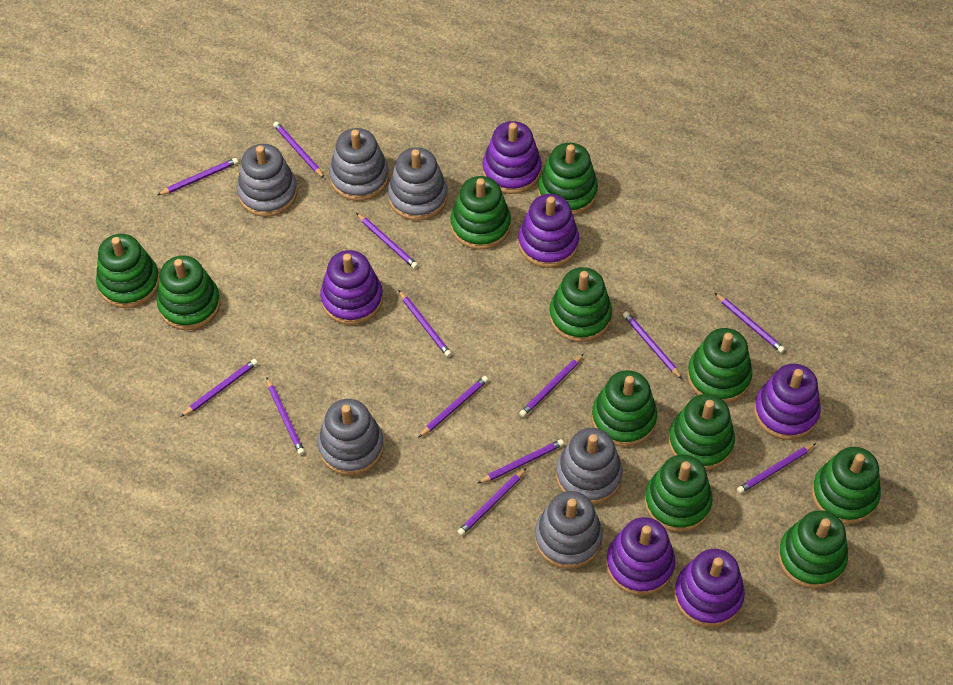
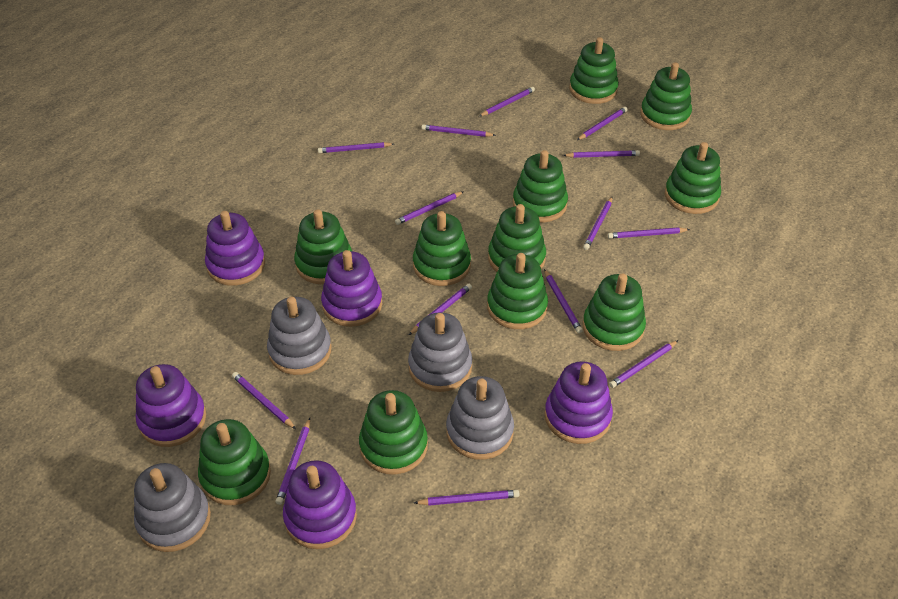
grey stacking toy: 6 -> 4
purple pencil: 13 -> 14
purple stacking toy: 6 -> 5

